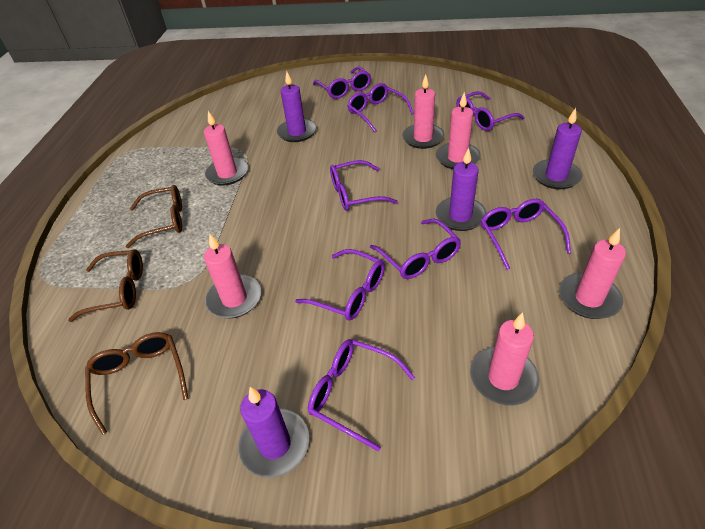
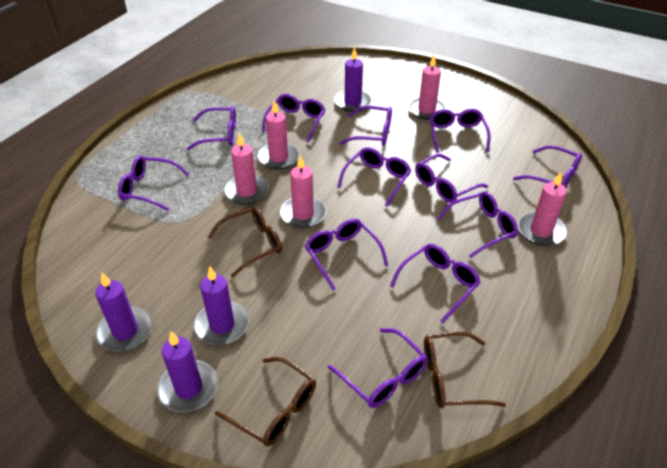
pink candle: 6 -> 5
purple glasses: 8 -> 12

